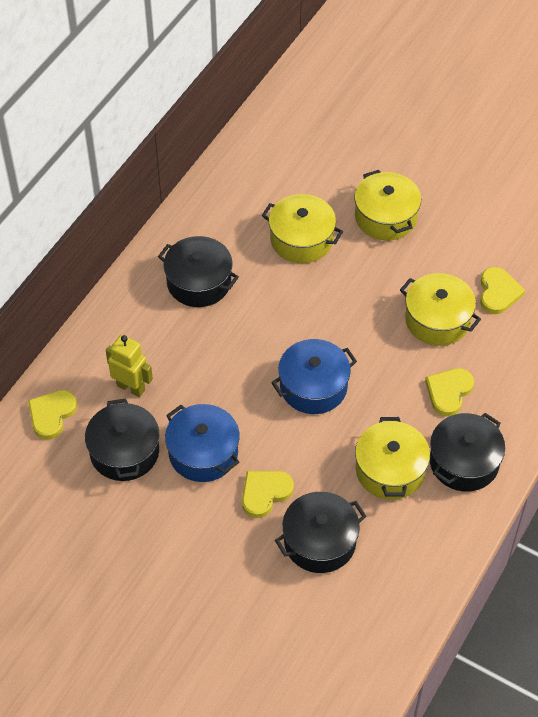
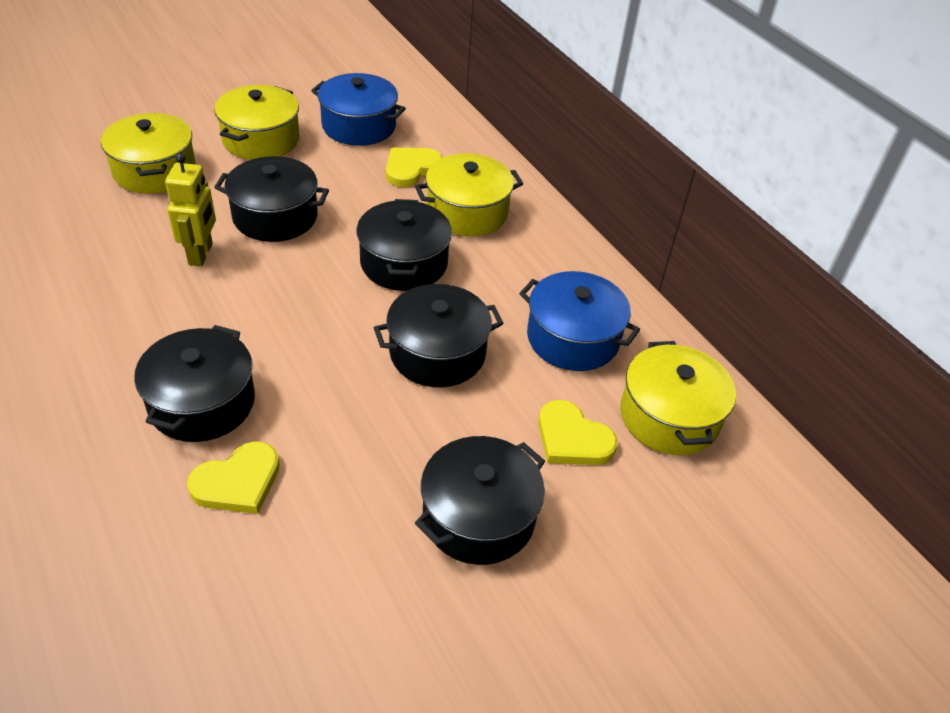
black pot: 4 -> 5
yellow heart: 4 -> 3

